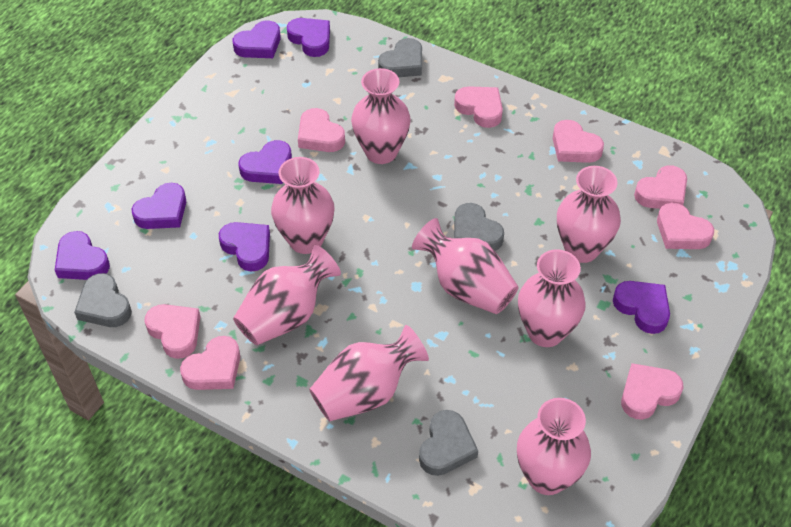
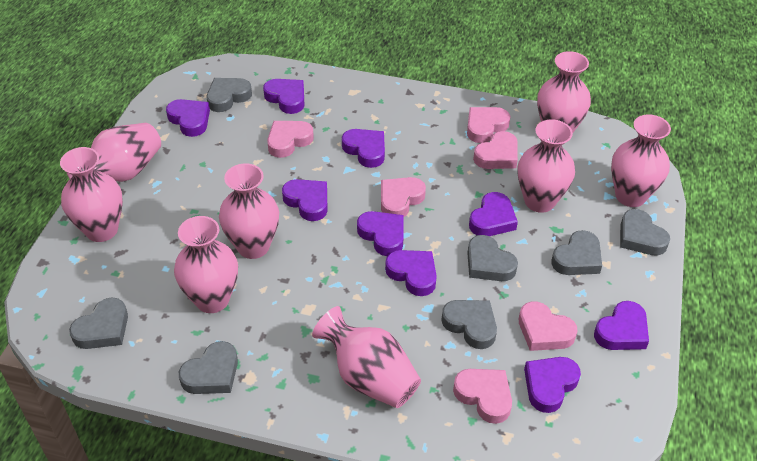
grey heart: 4 -> 7
pink heart: 8 -> 6
purple heart: 7 -> 9

